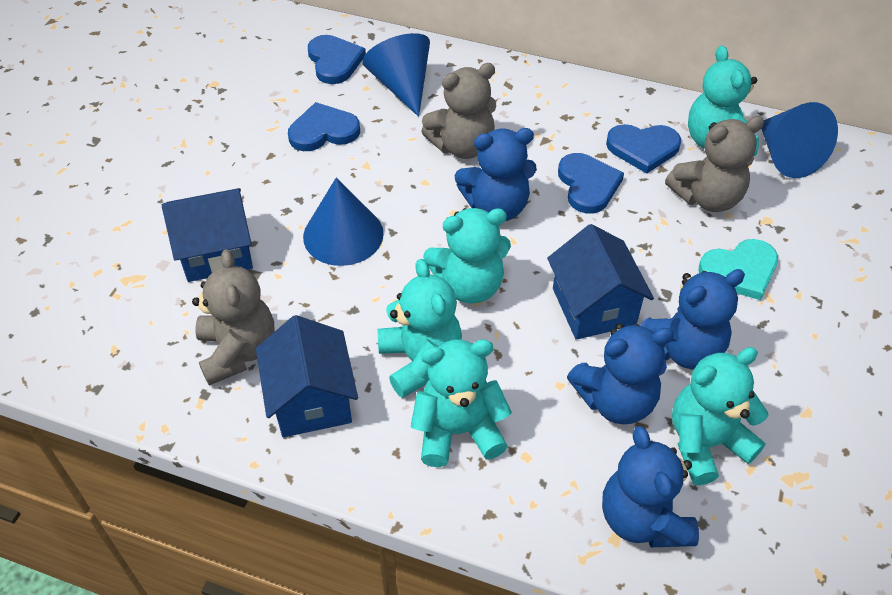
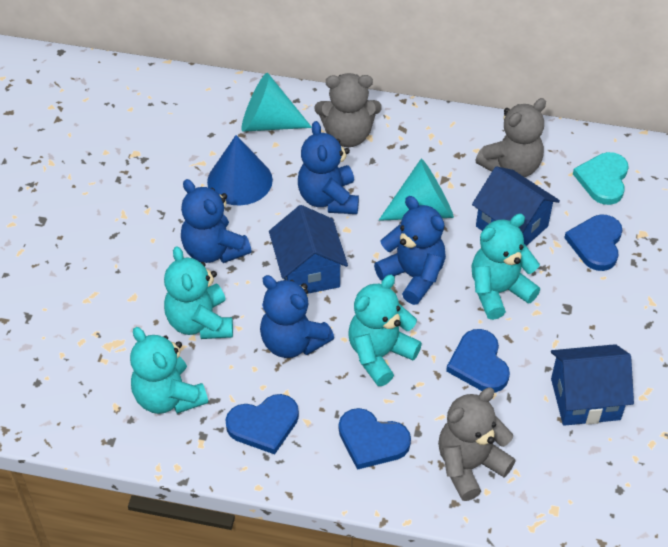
blue cone: 3 -> 1
turquoise cone: 0 -> 2
turquoise teddy bear: 5 -> 4

